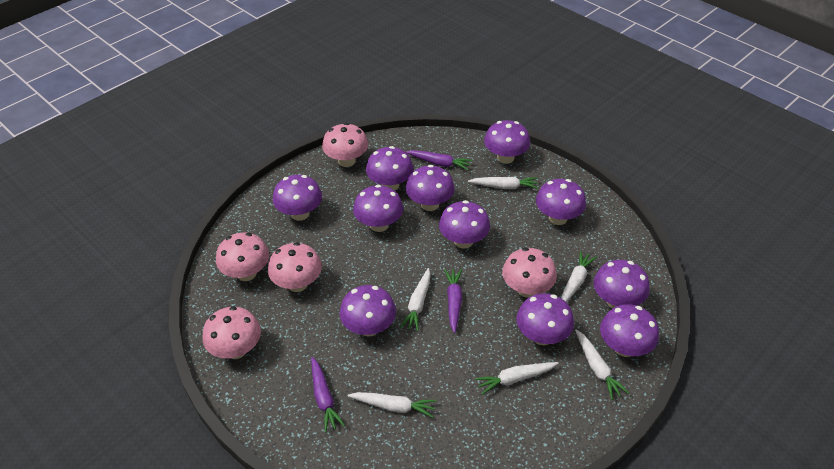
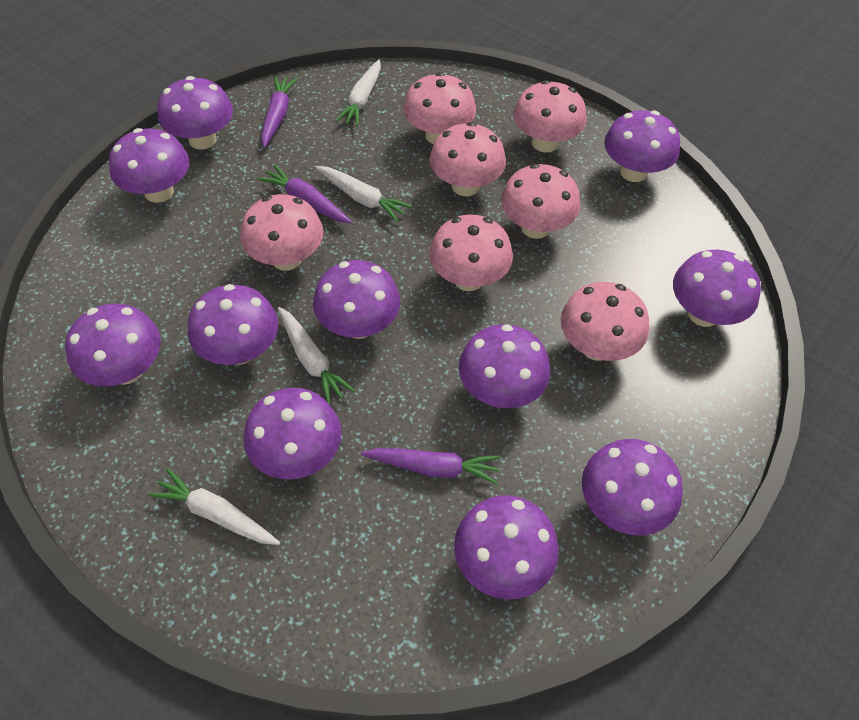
pink mushroom: 5 -> 7
white carrot: 6 -> 4

